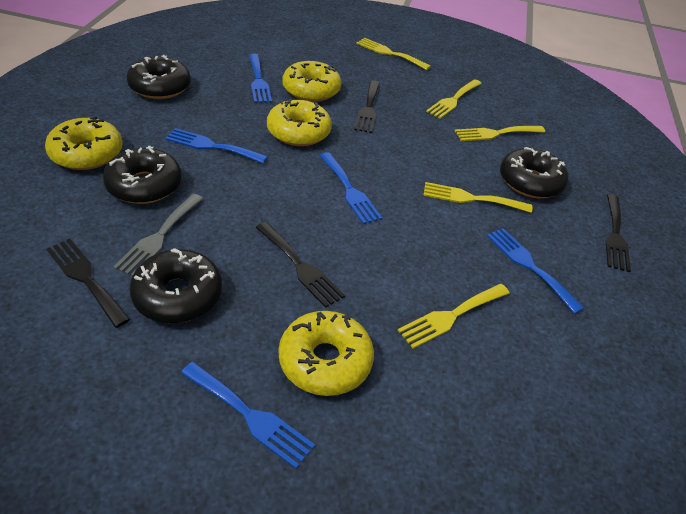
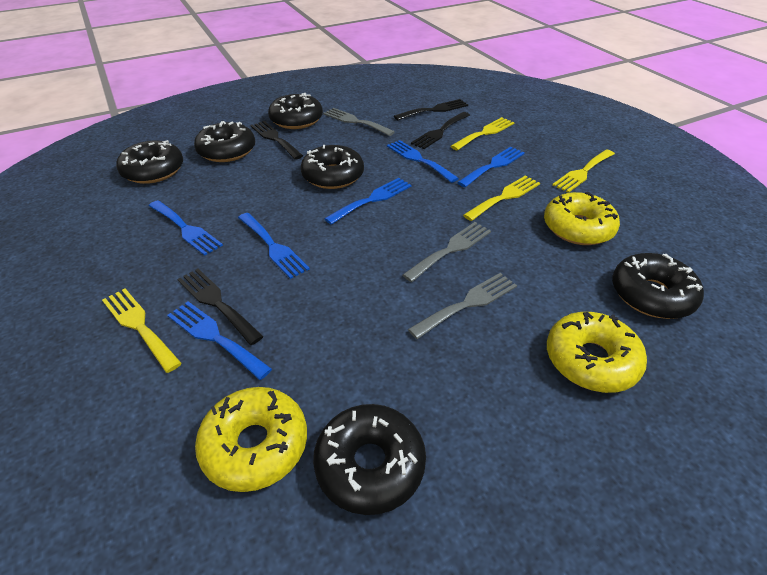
black donut: 4 -> 6
blue fork: 5 -> 6
grey fork: 1 -> 3
yellow donut: 4 -> 3
yellow fork: 5 -> 4

